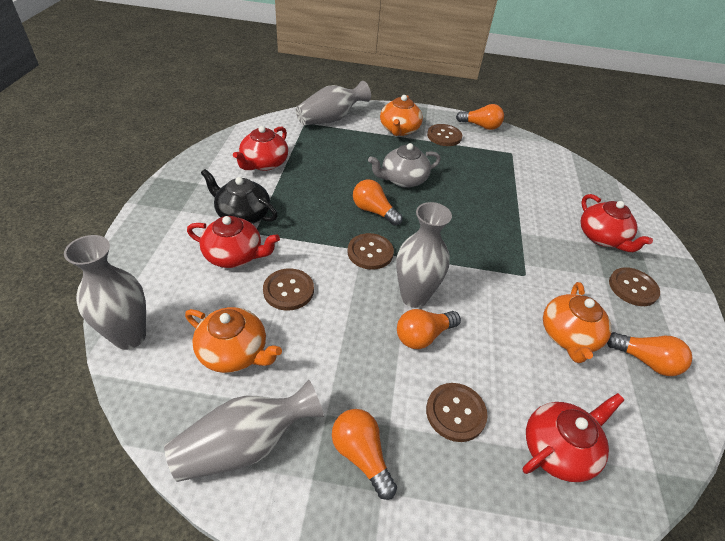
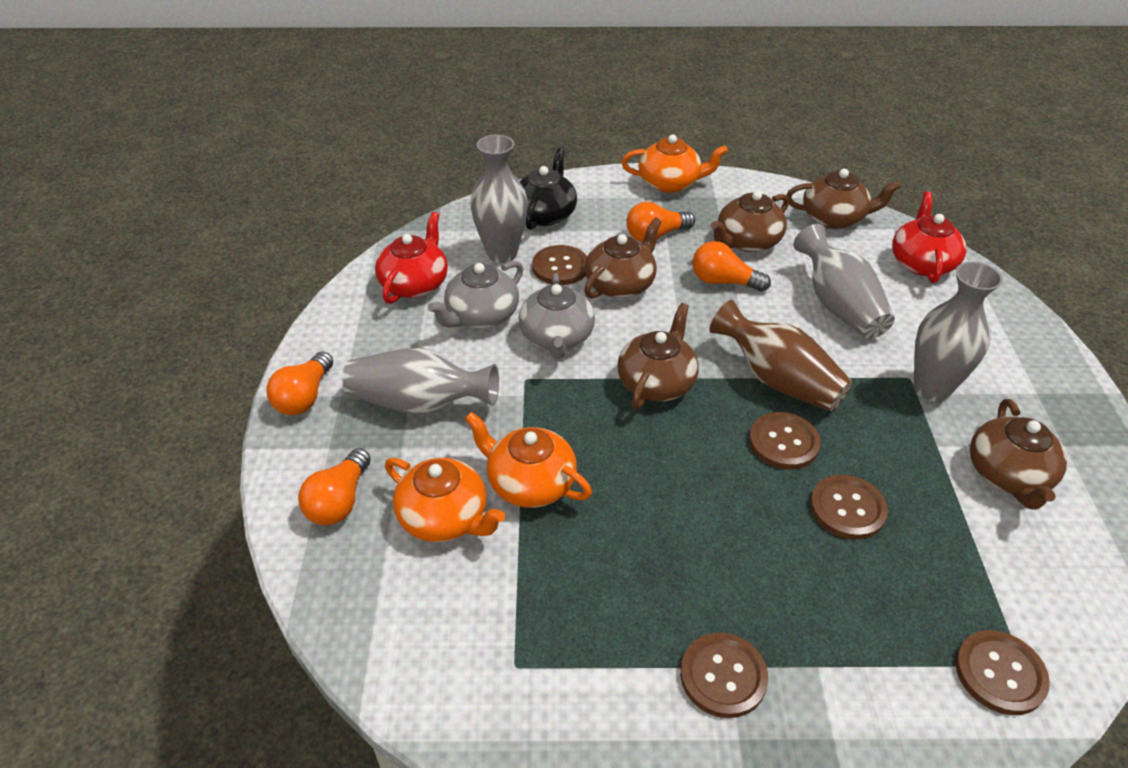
brown teapot: 0 -> 5
brown vase: 0 -> 1
grey teapot: 1 -> 2
orange light bulb: 5 -> 4
red teapot: 4 -> 2

